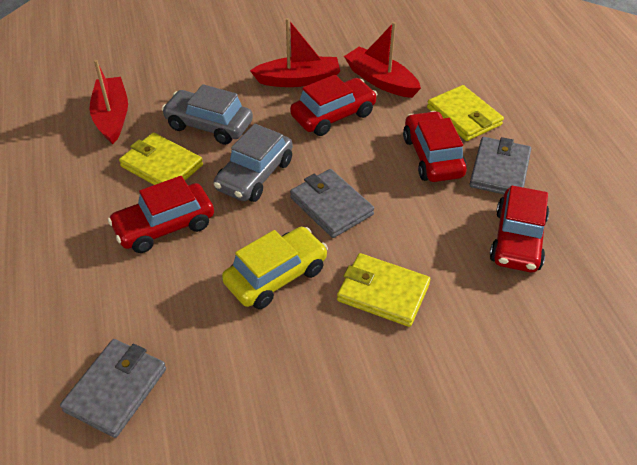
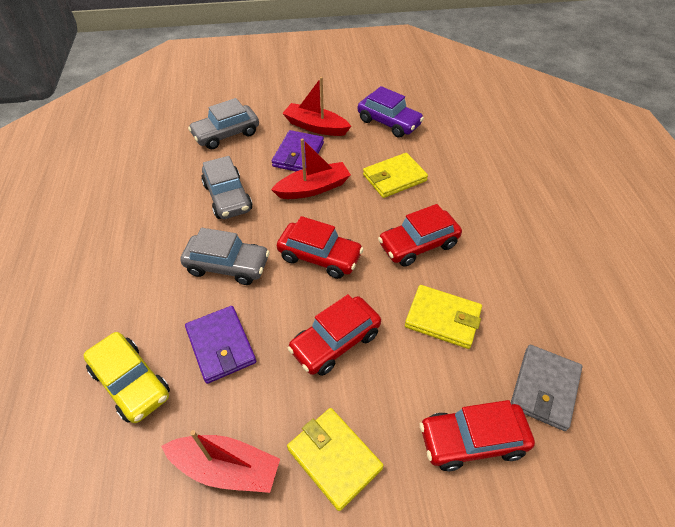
grey car: 2 -> 3
grey wallet: 3 -> 1
purple car: 0 -> 1
purple wallet: 0 -> 2

